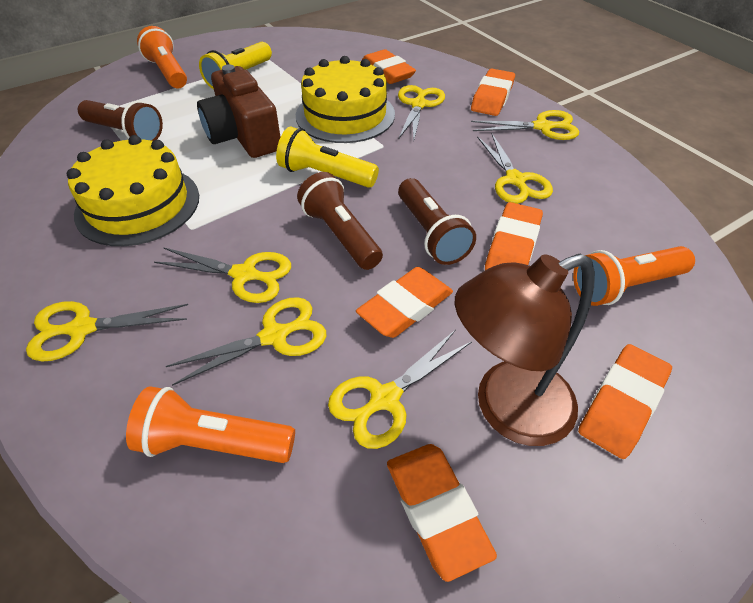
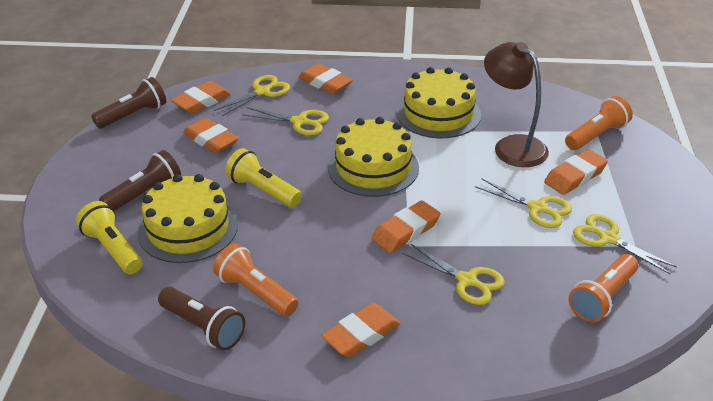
brown camera: 1 -> 0
yellow cake: 2 -> 3
yellow scissors: 7 -> 5

